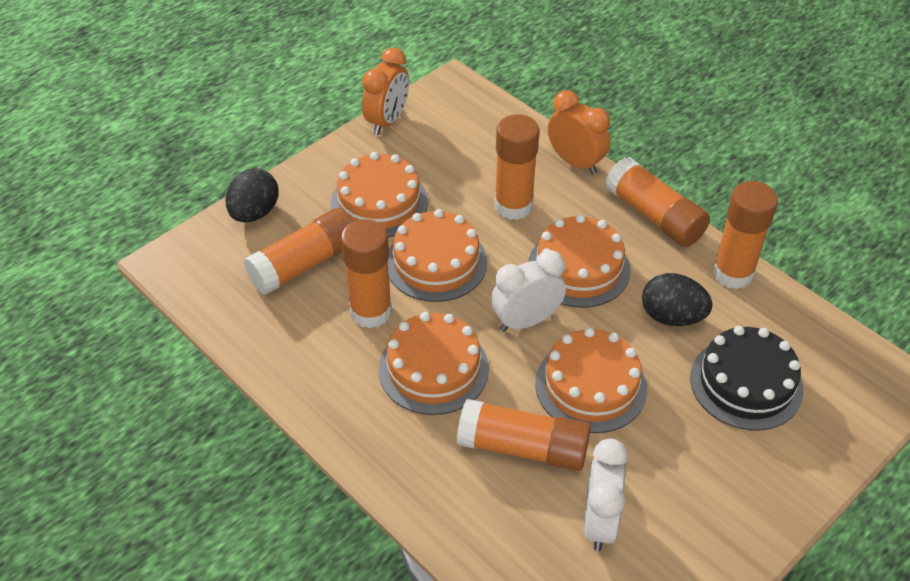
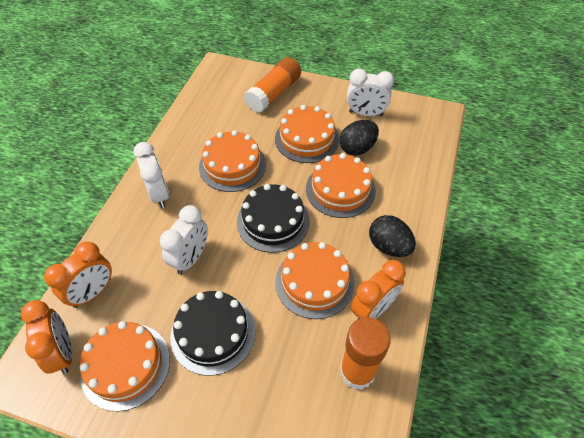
black cake: 1 -> 2
orange clock: 2 -> 3
orange glue stick: 6 -> 2
white clock: 2 -> 3

